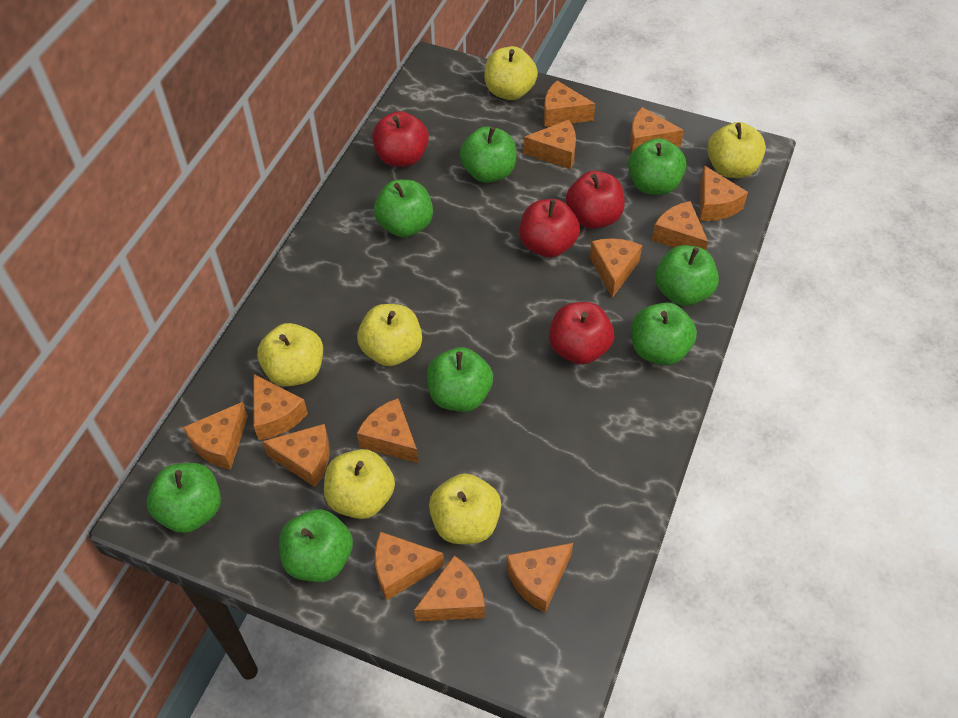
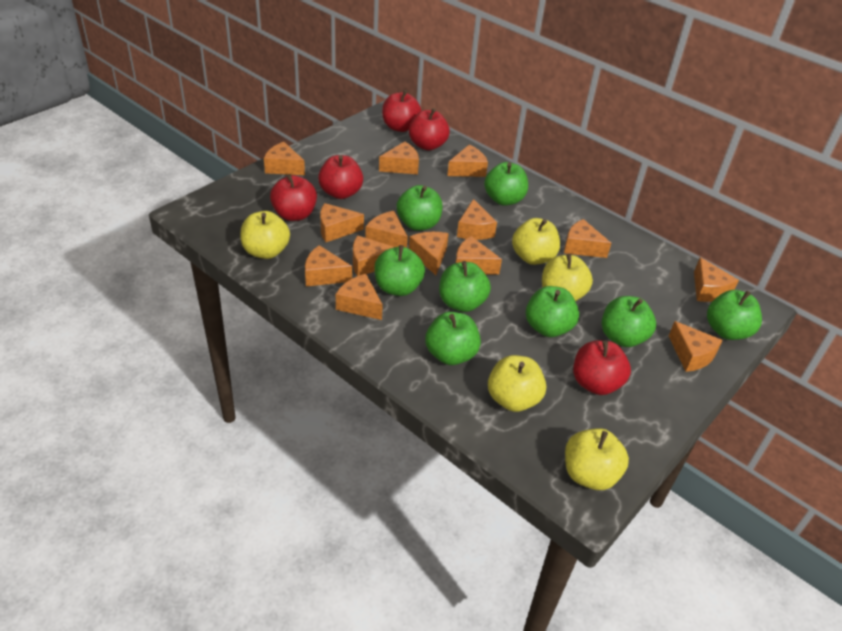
orange cheese: 13 -> 14
red apple: 4 -> 5
yellow apple: 6 -> 5

